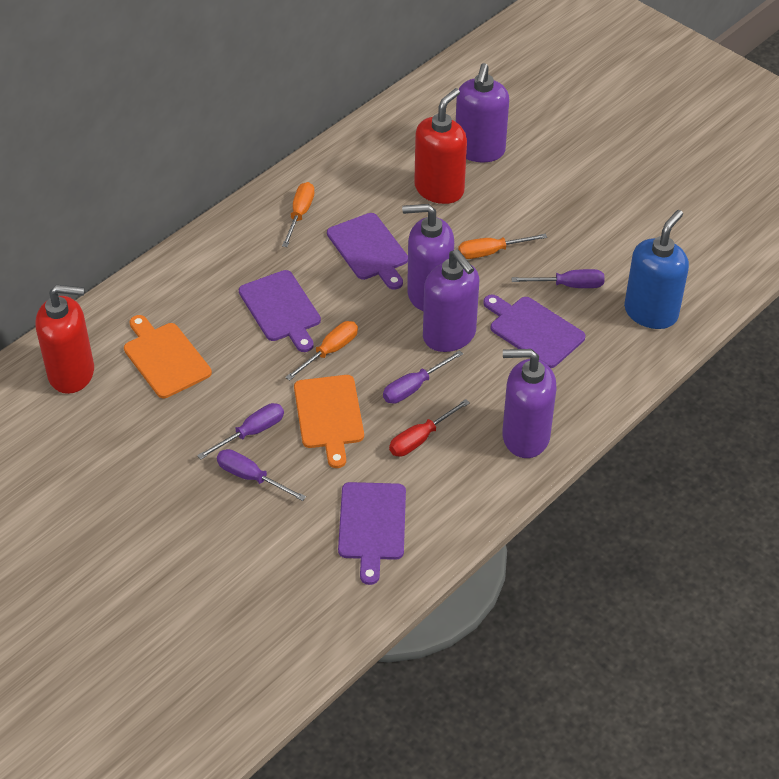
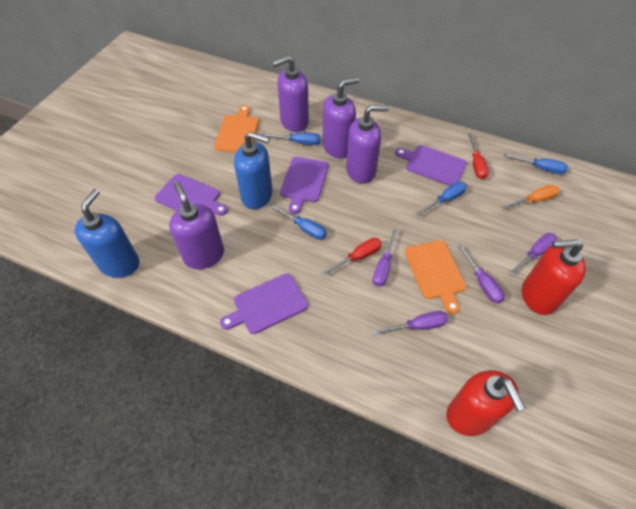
blue screwdriver: 0 -> 4
blue soap dispenser: 1 -> 2
orange screwdriver: 3 -> 1
red screwdriver: 1 -> 2

